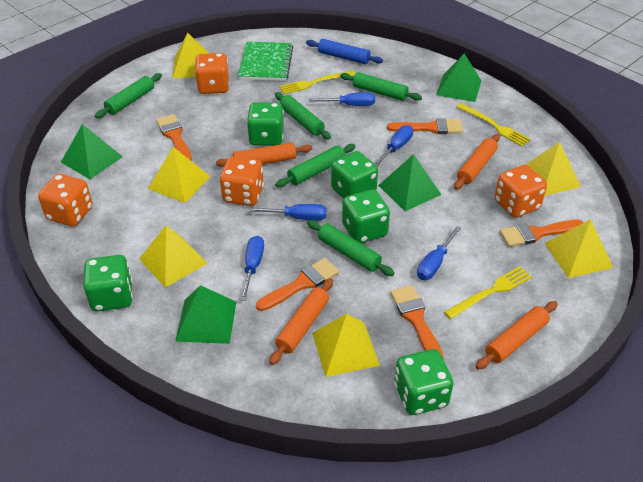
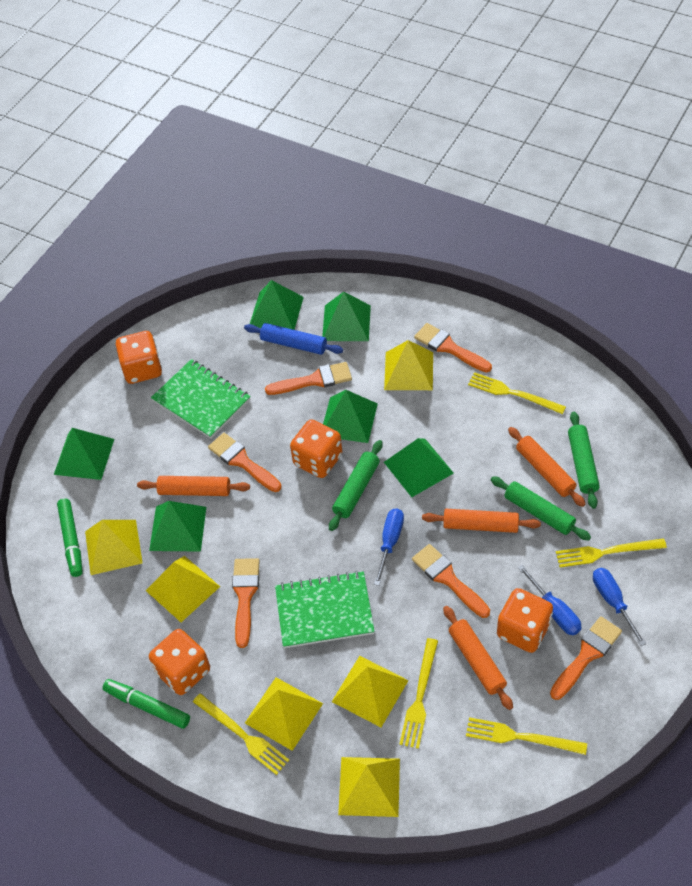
blue screwdriver: 5 -> 3
green dice: 5 -> 0
green marker: 0 -> 2
green notebook: 1 -> 2
green pyramid: 4 -> 6
green rolling pin: 5 -> 3
orange brush: 5 -> 6
yellow fork: 3 -> 5

